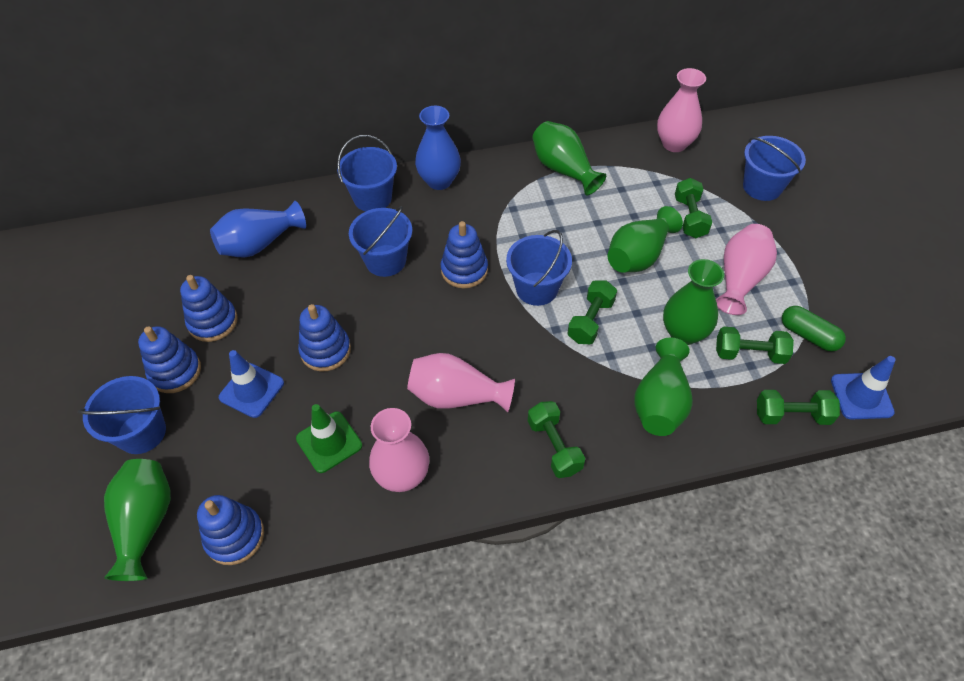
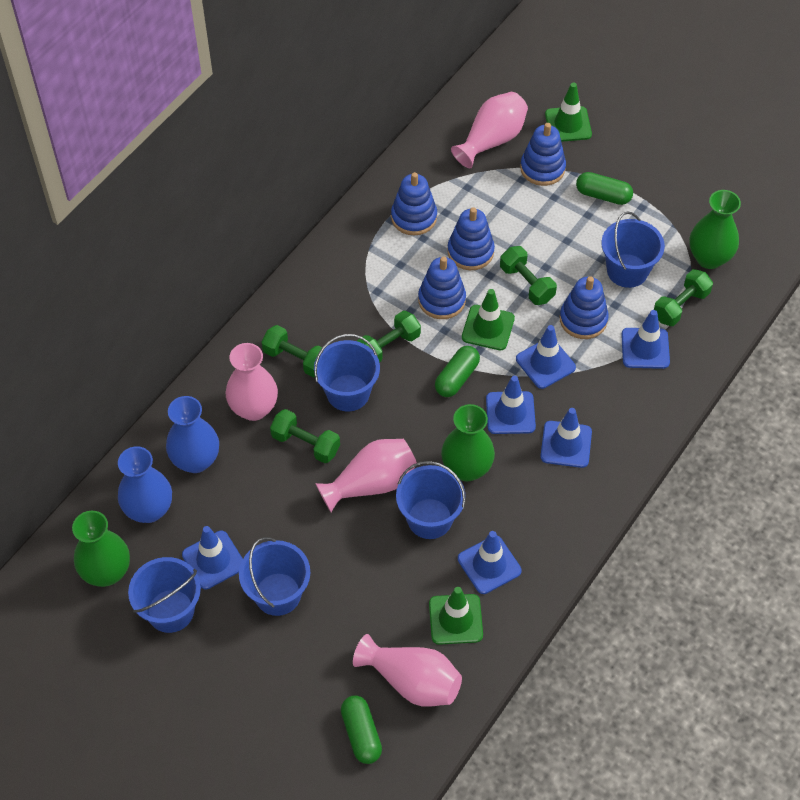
blue traffic cone: 2 -> 6
green capsule: 1 -> 3
green traffic cone: 1 -> 3
green vase: 5 -> 3

